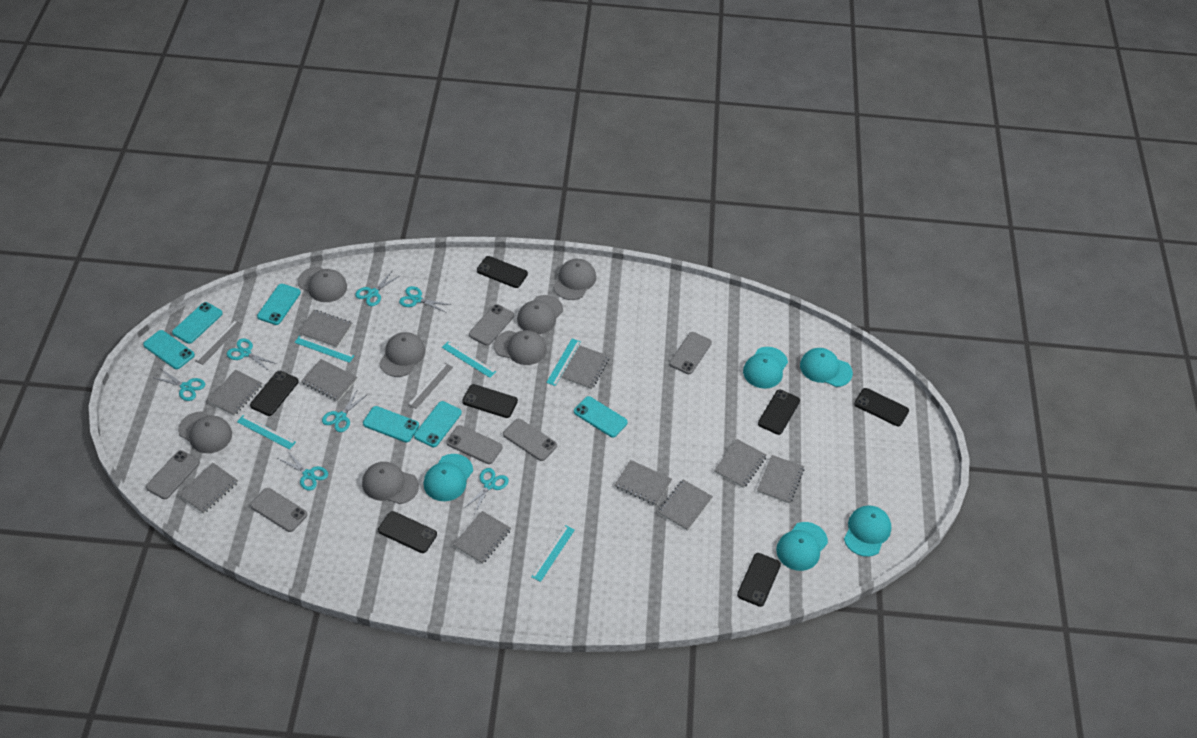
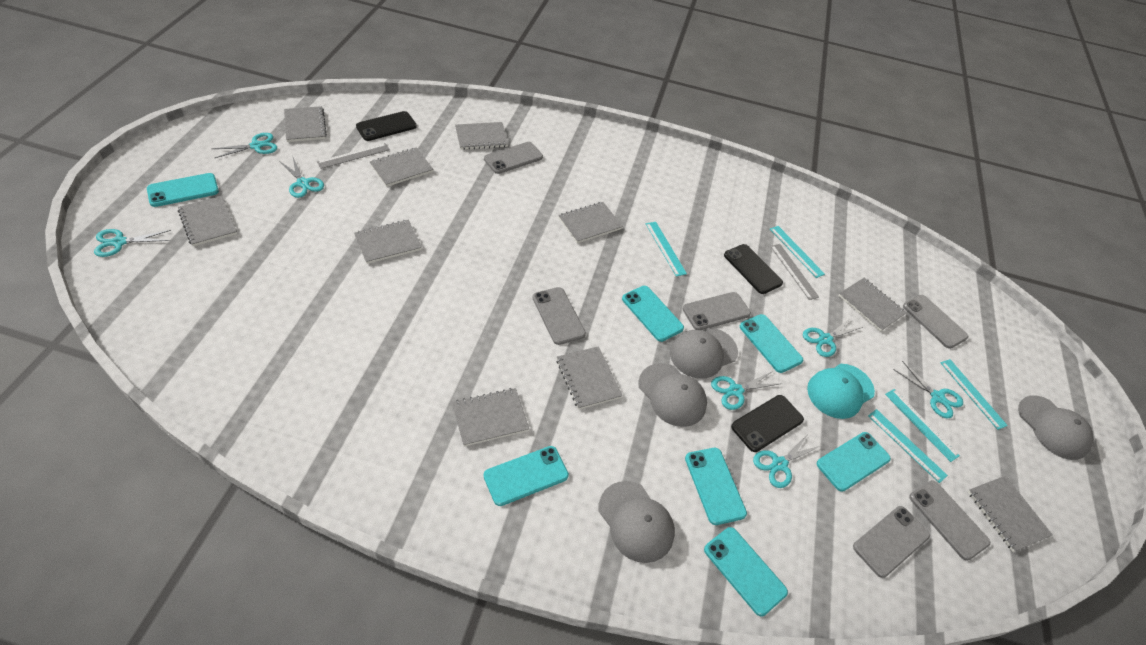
black phone: 7 -> 3
grey cap: 7 -> 4
turquoise cap: 5 -> 1
turquoise phone: 6 -> 7

